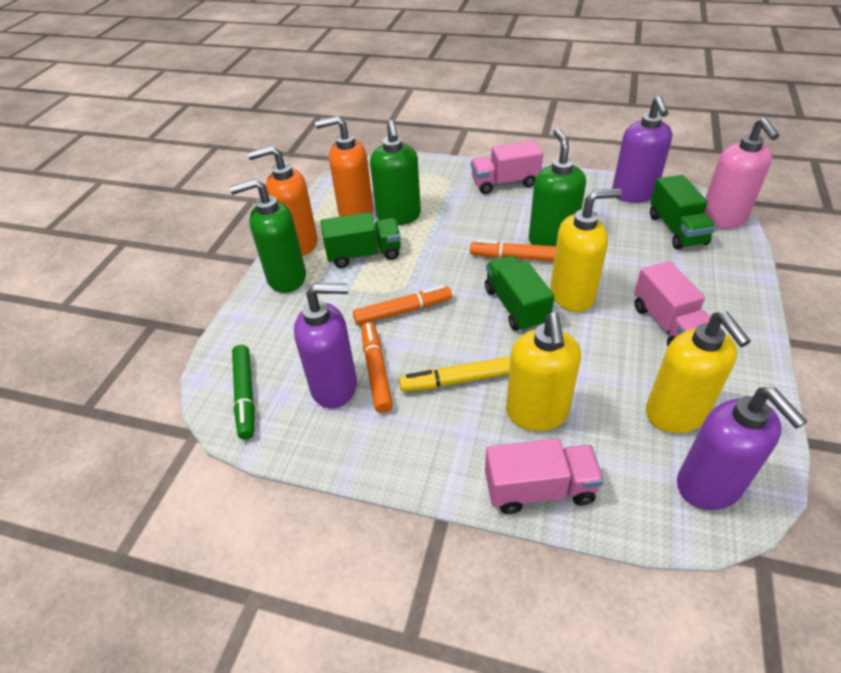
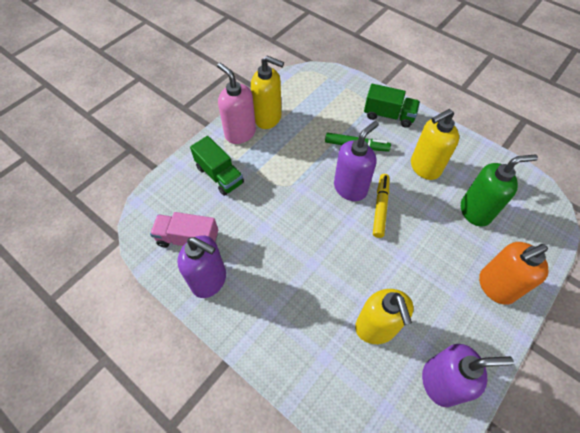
green soap dispenser: 3 -> 1
green truck: 3 -> 2
orange marker: 3 -> 0
orange soap dispenser: 2 -> 1
pink truck: 3 -> 1

